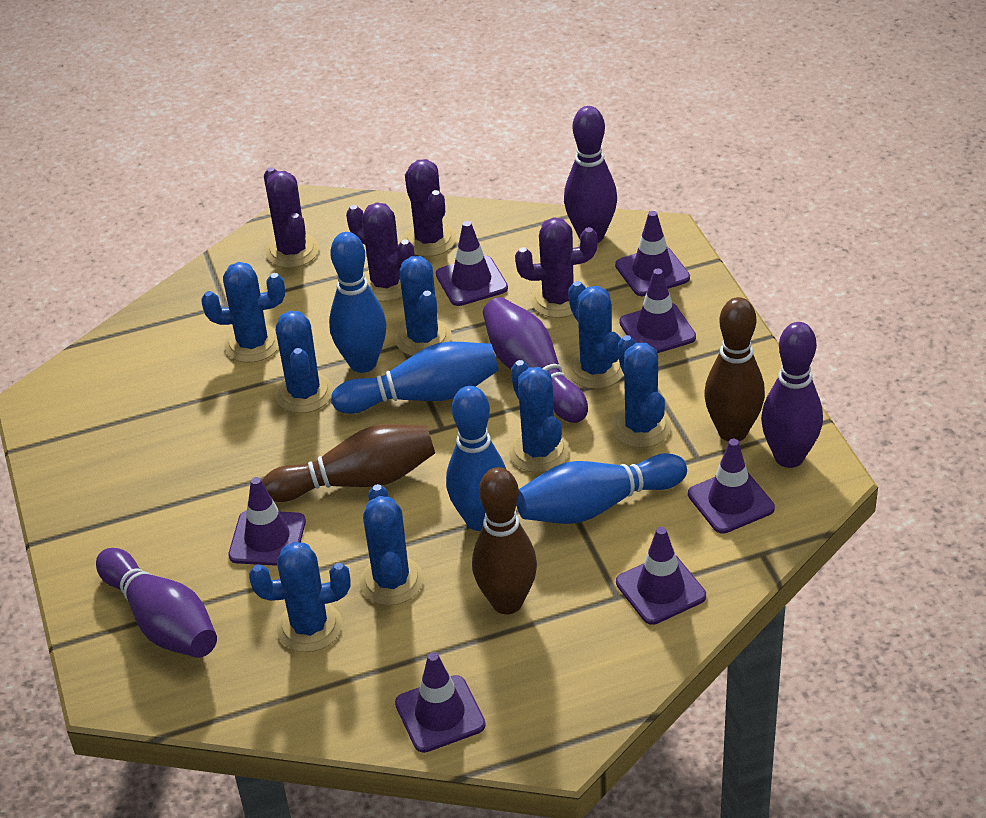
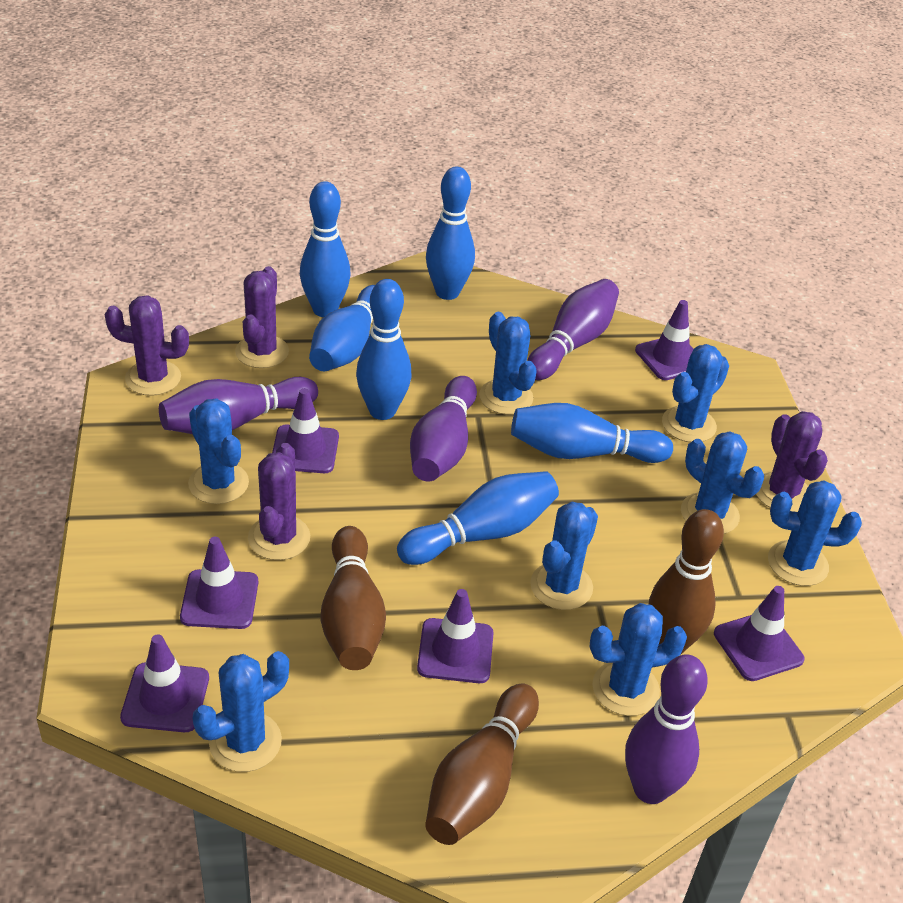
blue bowling pin: 4 -> 6
purple traffic cone: 7 -> 6

